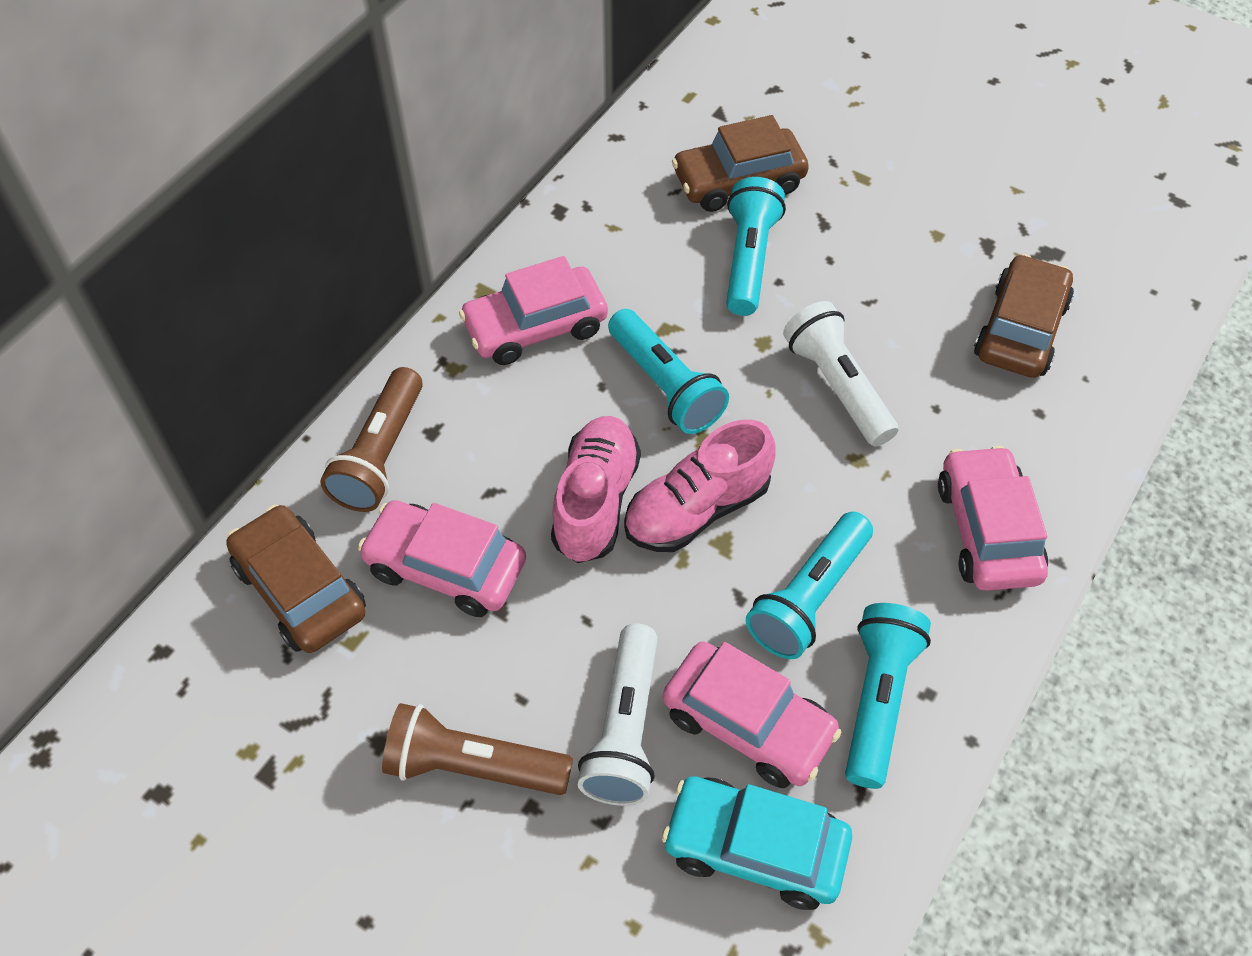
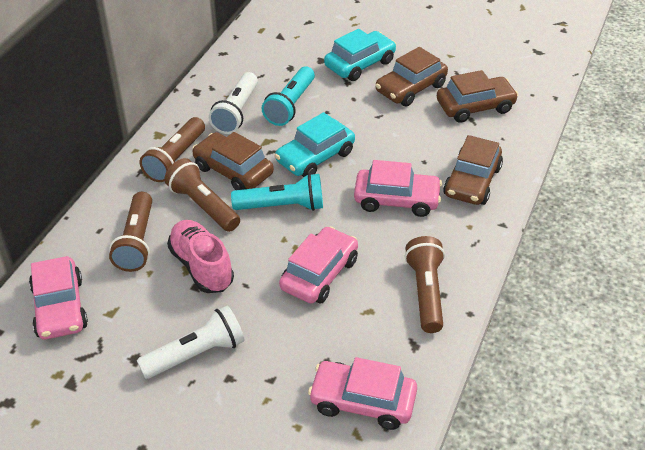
brown car: 3 -> 4
brown flashlight: 2 -> 4
pink shoe: 2 -> 1
turquoise car: 1 -> 2
turquoise flashlight: 4 -> 2

